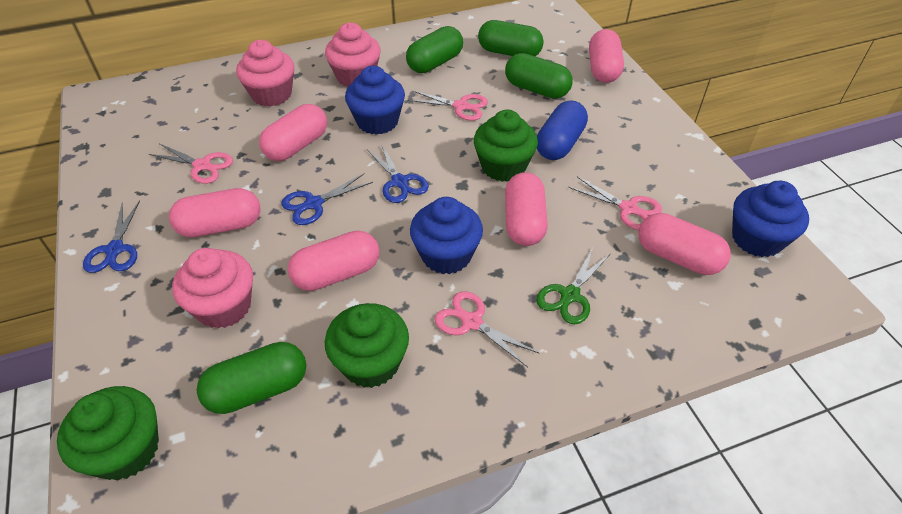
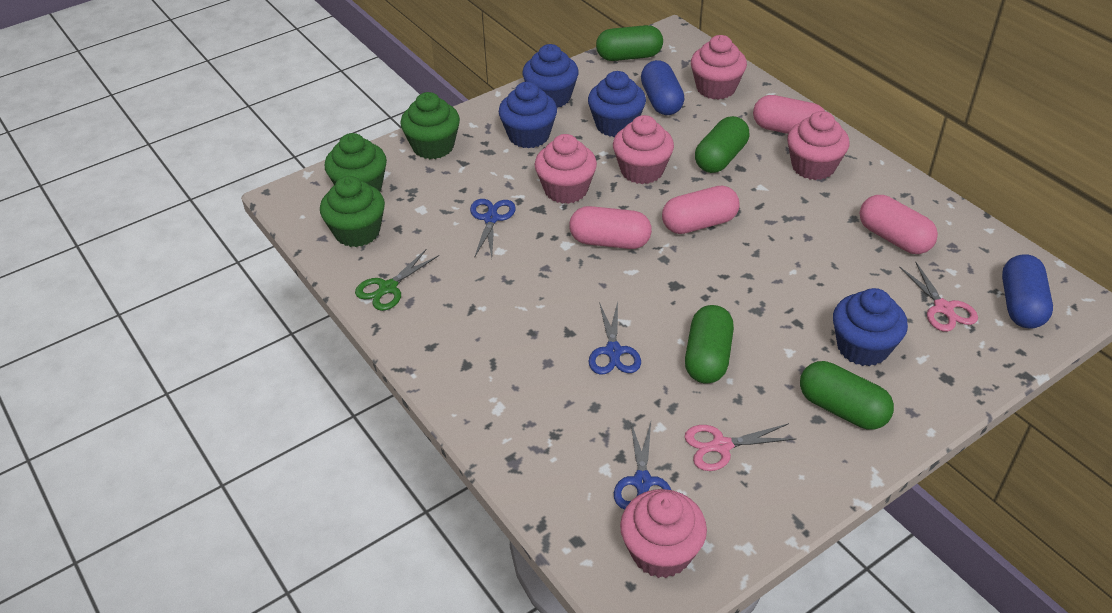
blue capsule: 1 -> 2
blue cupcake: 3 -> 4
pink capsule: 6 -> 4
pink cupcake: 3 -> 5
pink scissors: 4 -> 2

